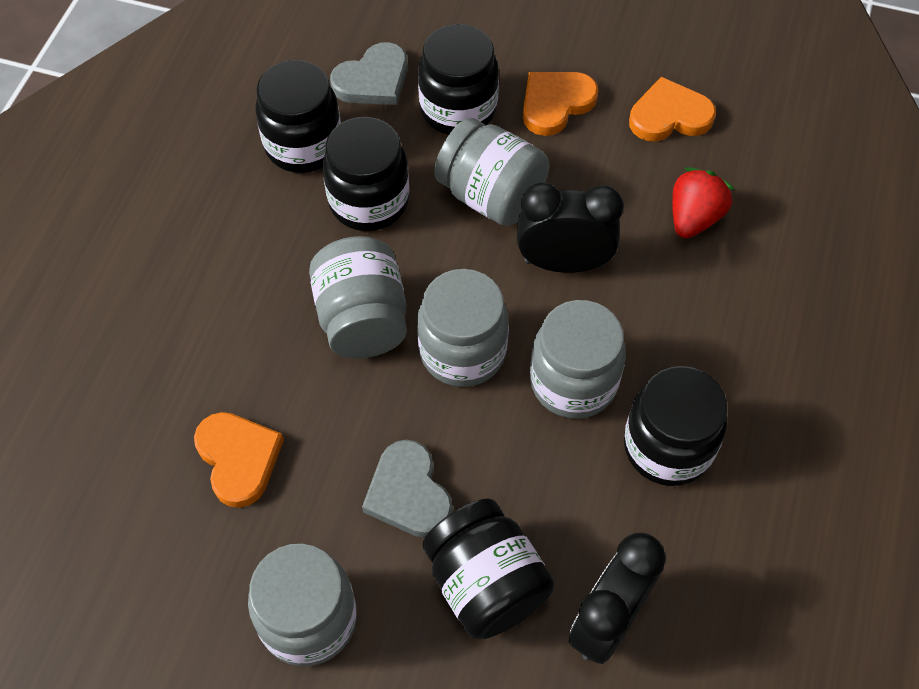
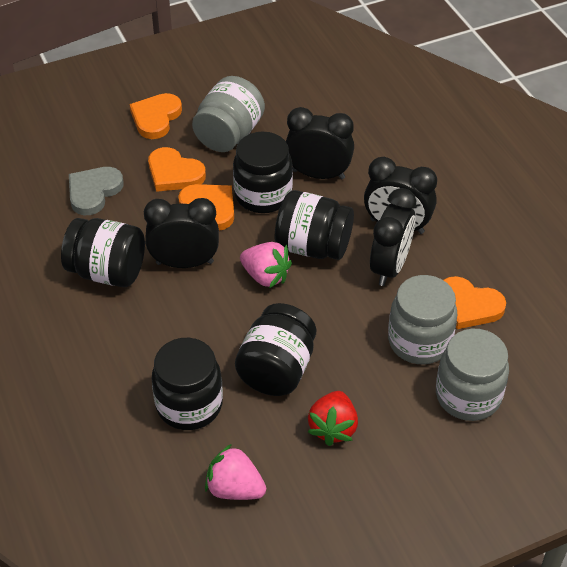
black clock: 2 -> 4
grey heart: 2 -> 1
grey jar: 5 -> 3
orange heart: 3 -> 4
pink strawberry: 0 -> 2

